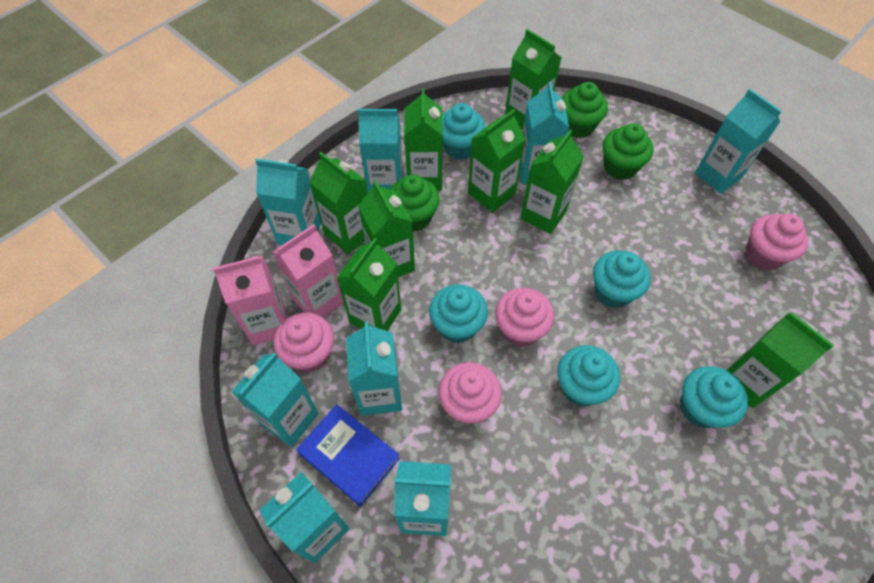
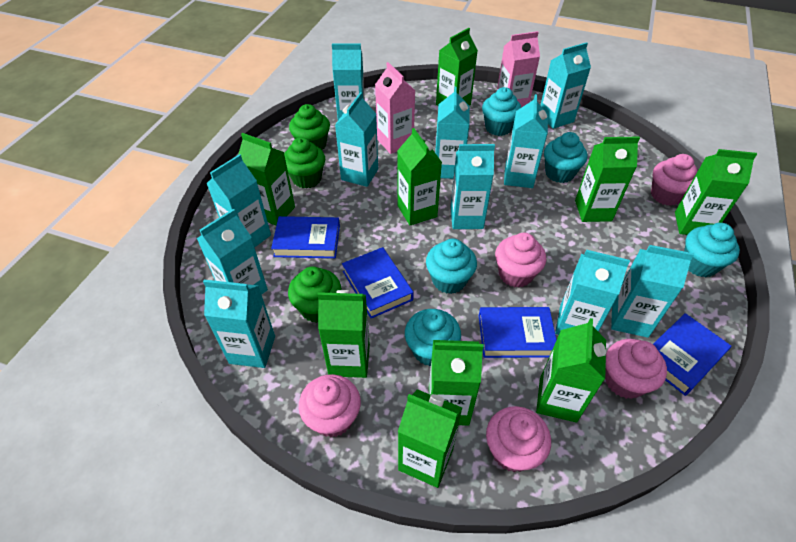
blue book: 1 -> 4
green carton: 8 -> 9
pink cupcake: 4 -> 5
turquoise carton: 8 -> 11

